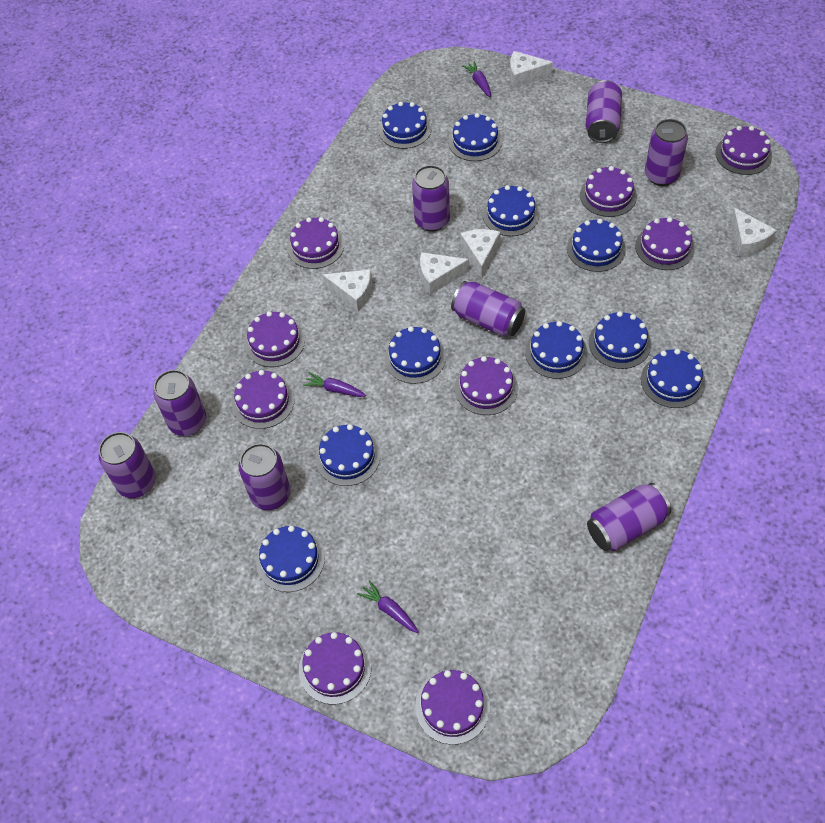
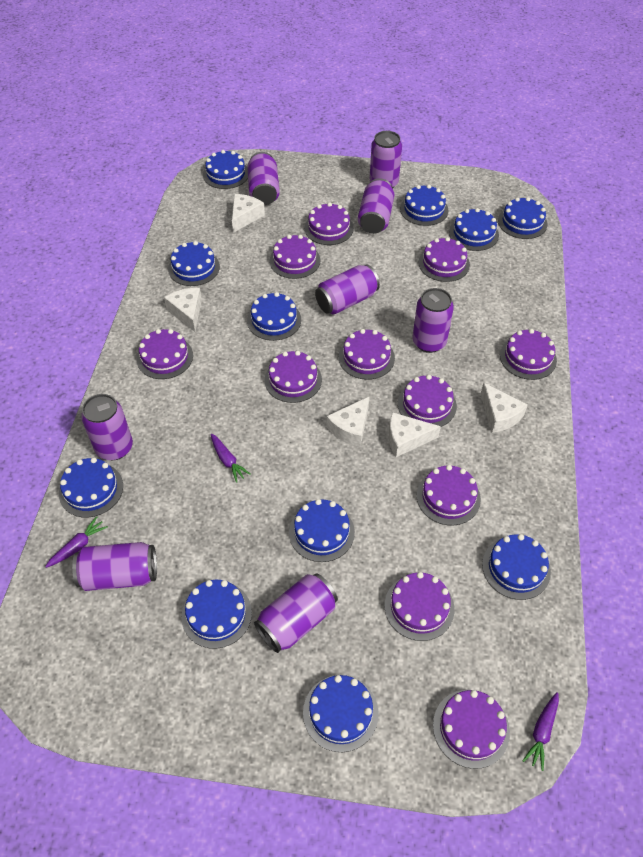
blue cake: 10 -> 11
purple cake: 9 -> 11

